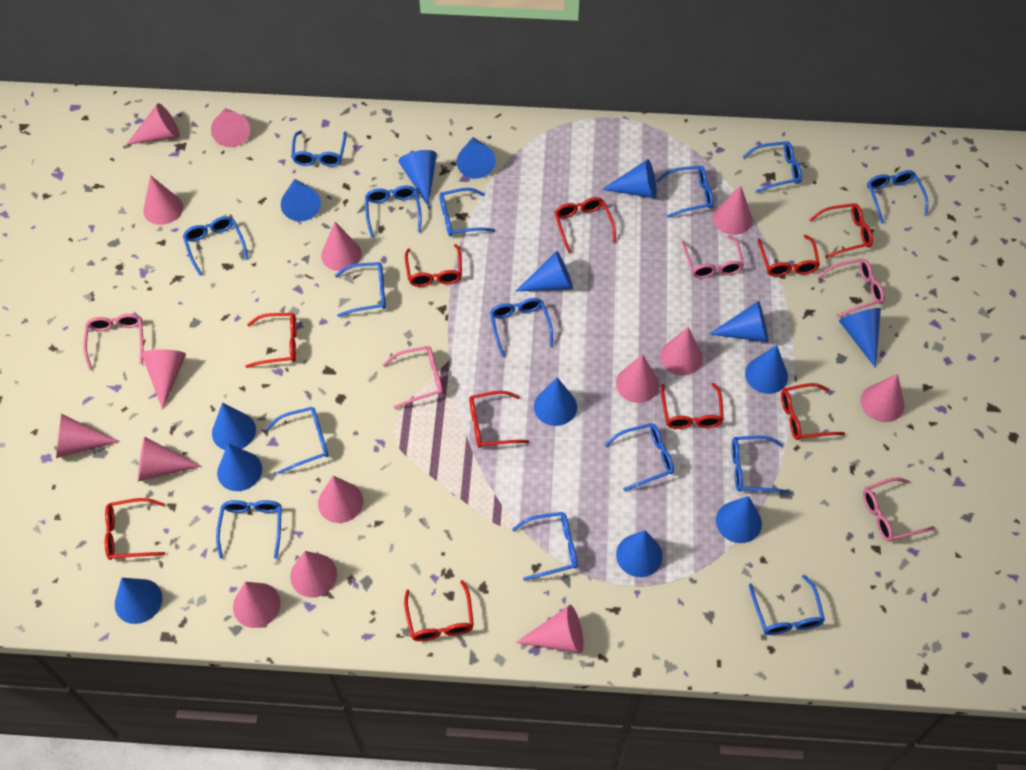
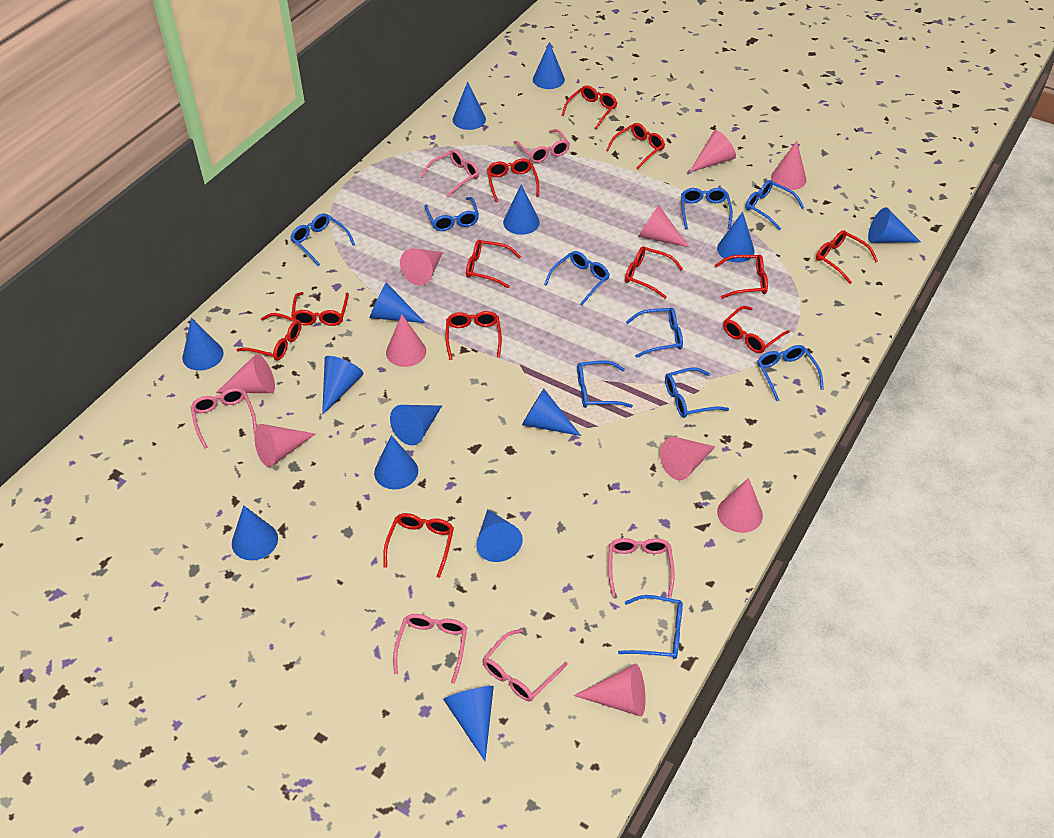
blue glasses: 15 -> 10
pink cone: 15 -> 10
pink glasses: 5 -> 6
red glasses: 10 -> 12

